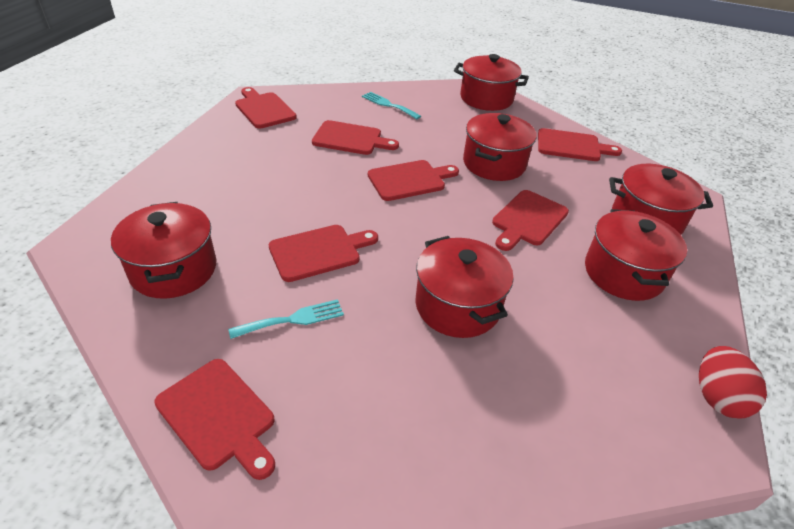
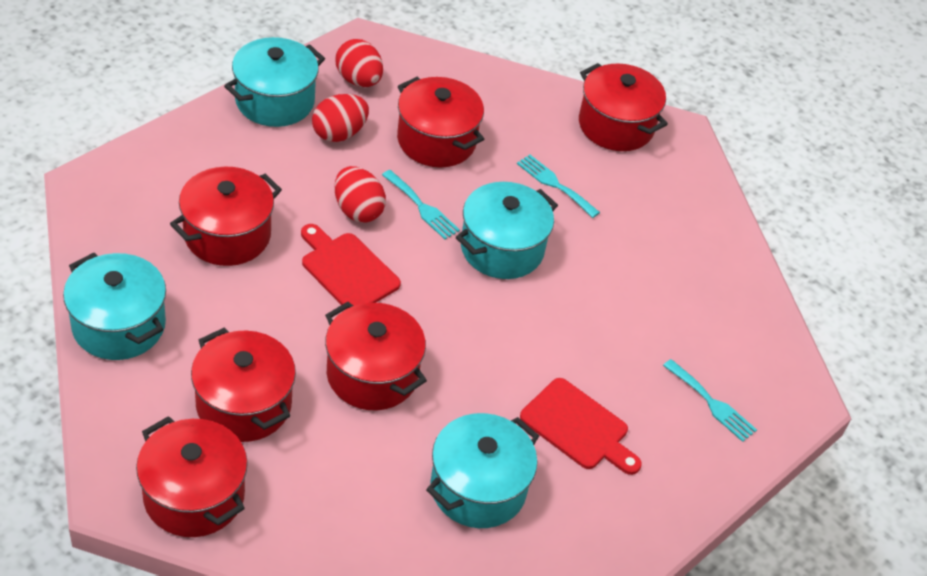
red cutting board: 7 -> 2
red egg: 1 -> 3
turquoise fork: 2 -> 3
turquoise pot: 0 -> 4

